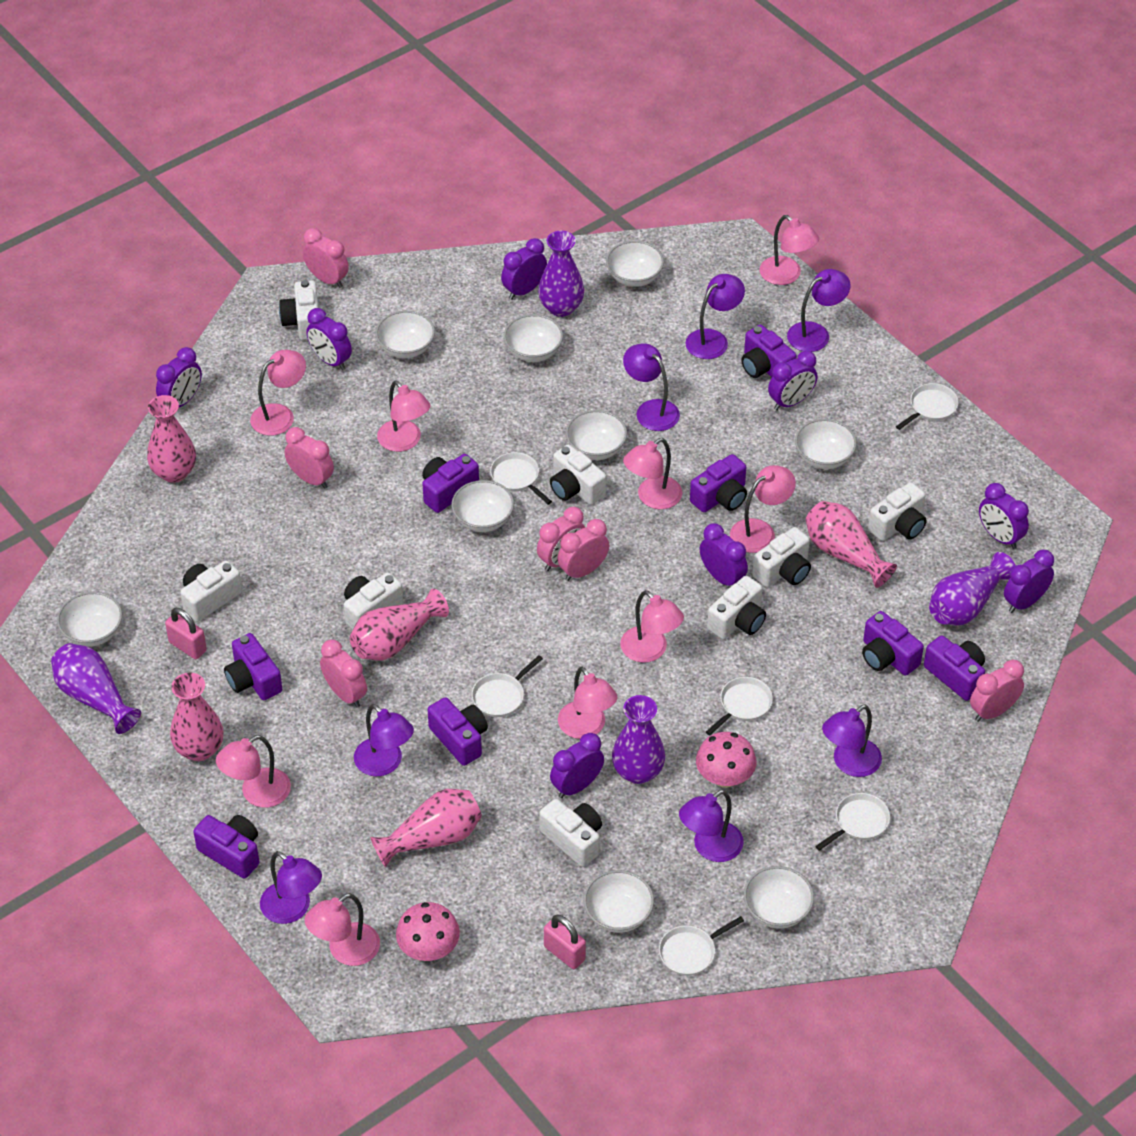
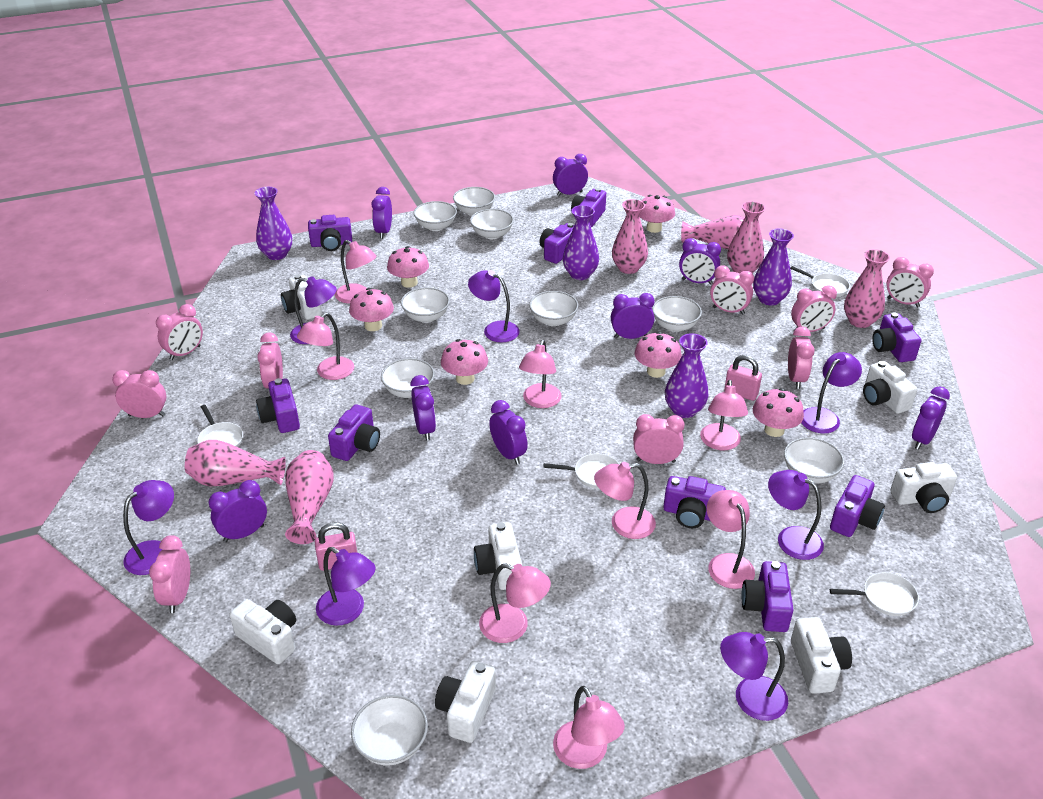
pink clock: 6 -> 9
pink lamp: 9 -> 8
pink mushroom: 2 -> 6
pink vase: 5 -> 6
purple camera: 8 -> 9
white camera: 8 -> 7
white pan: 6 -> 4

